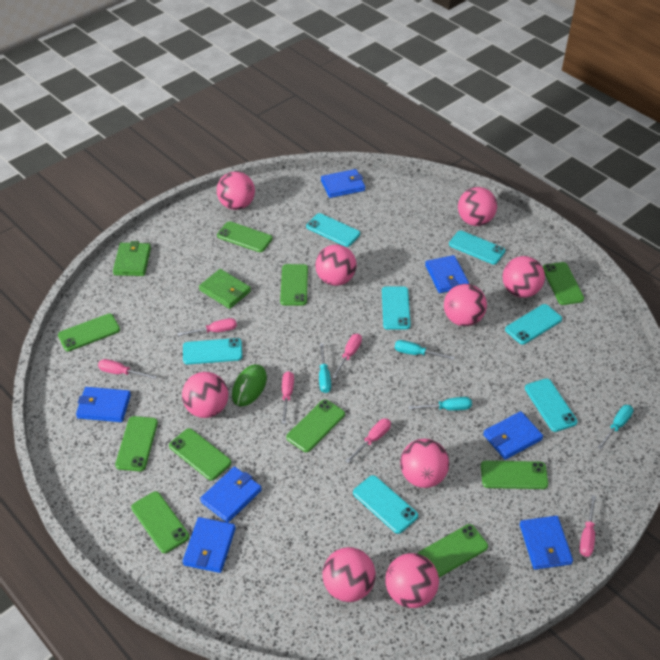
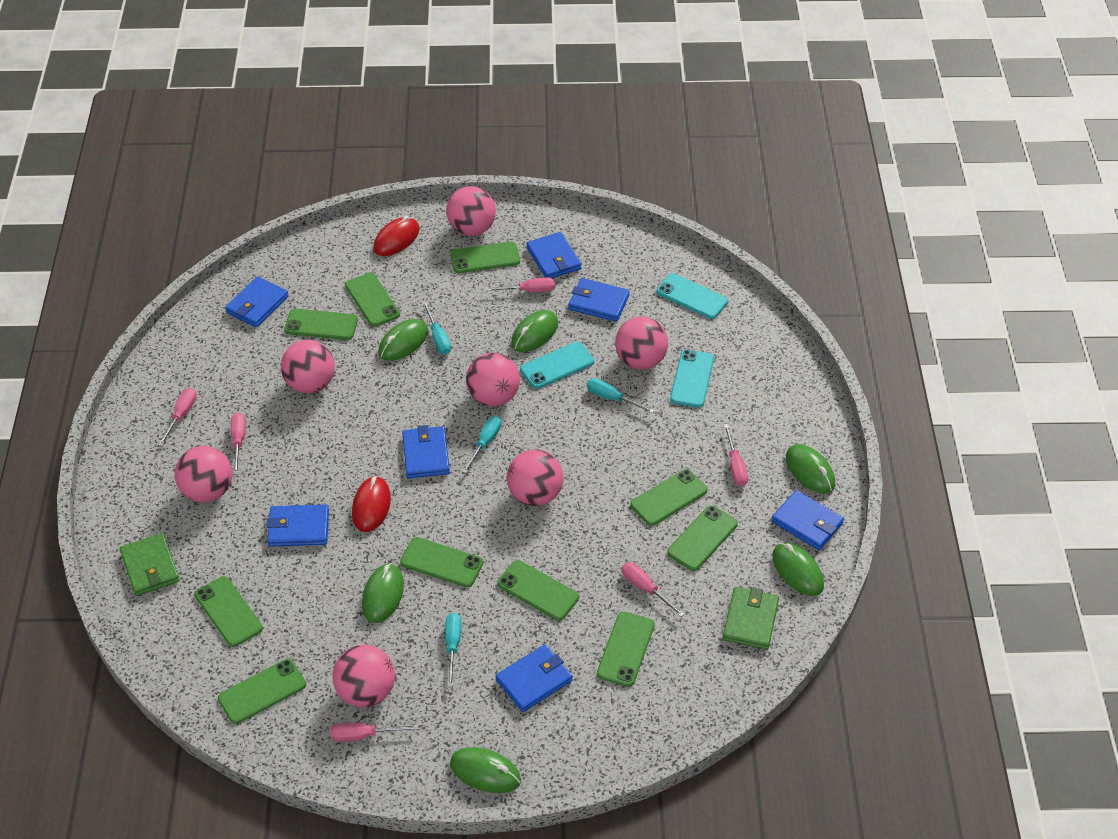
green mouse: 1 -> 6
pink ball: 9 -> 7
red mouse: 0 -> 2
turquoise phone: 7 -> 3

